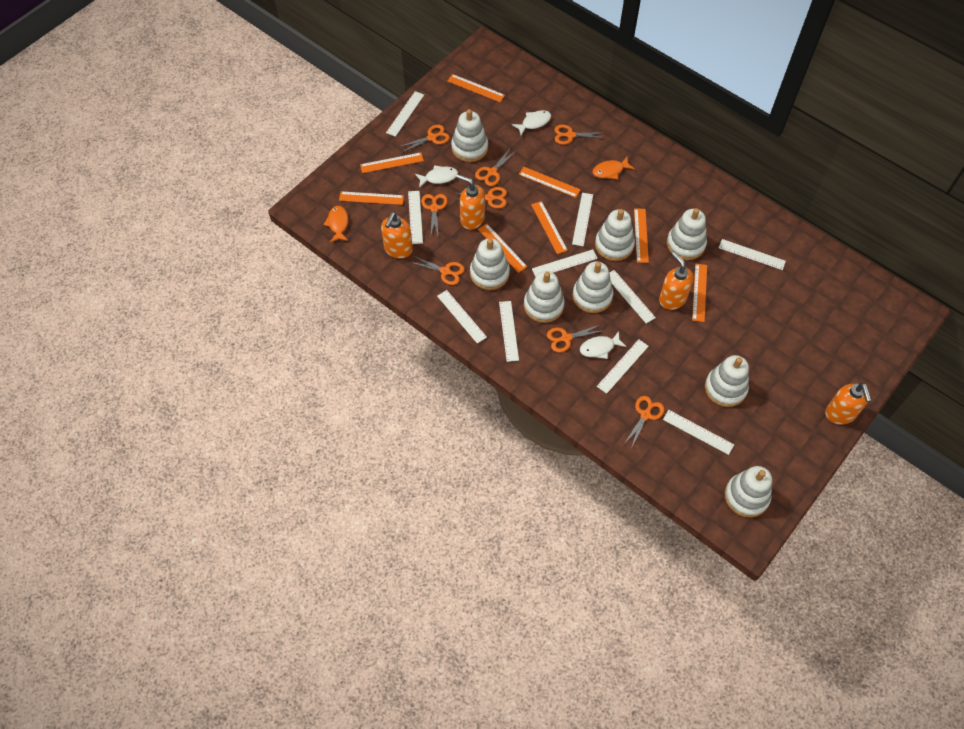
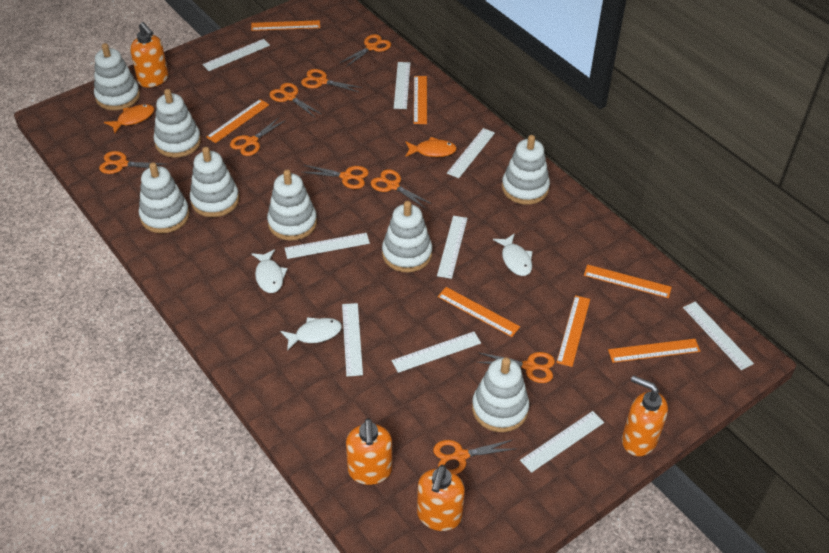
orange ruler: 8 -> 7
orange scissors: 8 -> 9
white ruler: 10 -> 9

